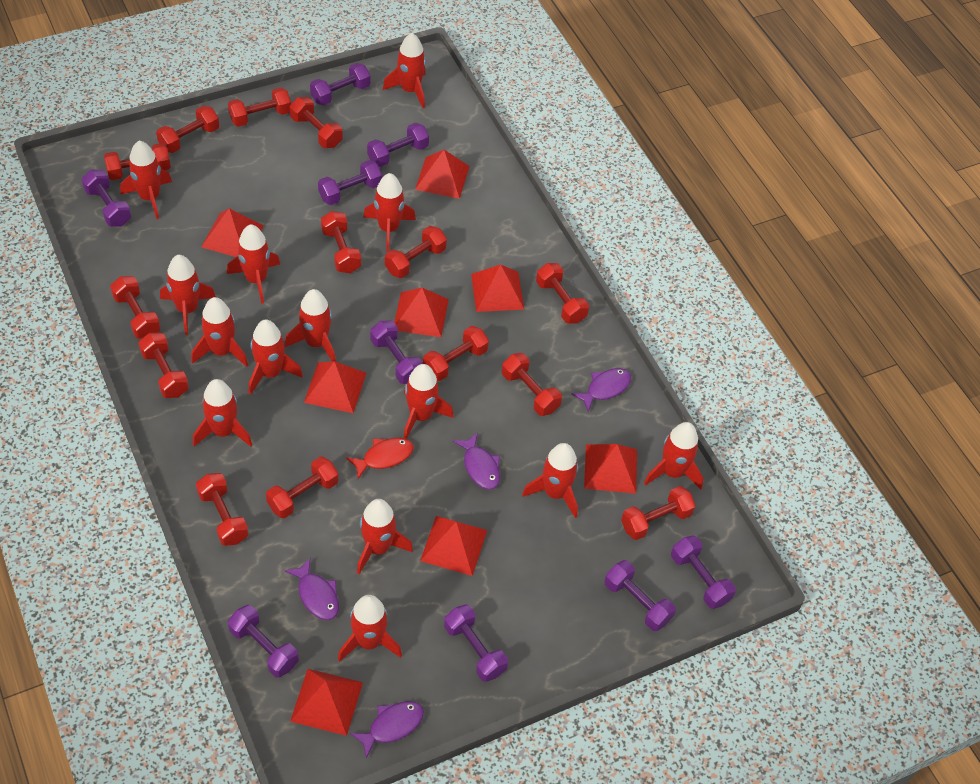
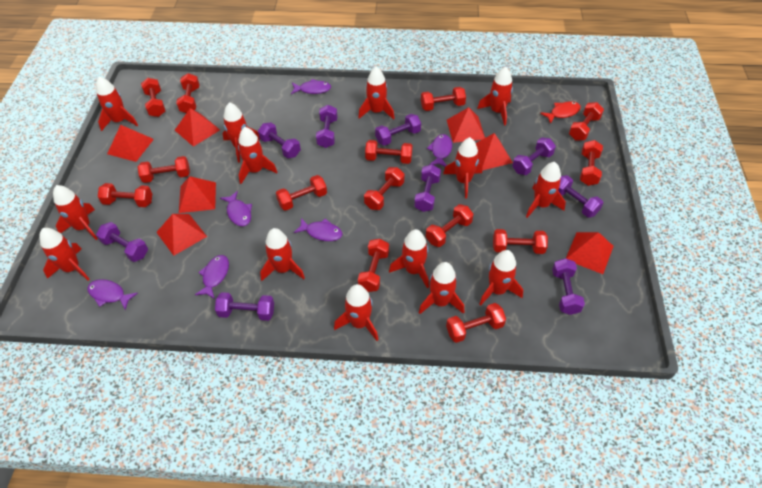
purple fish: 4 -> 6
red pyramid: 8 -> 7

